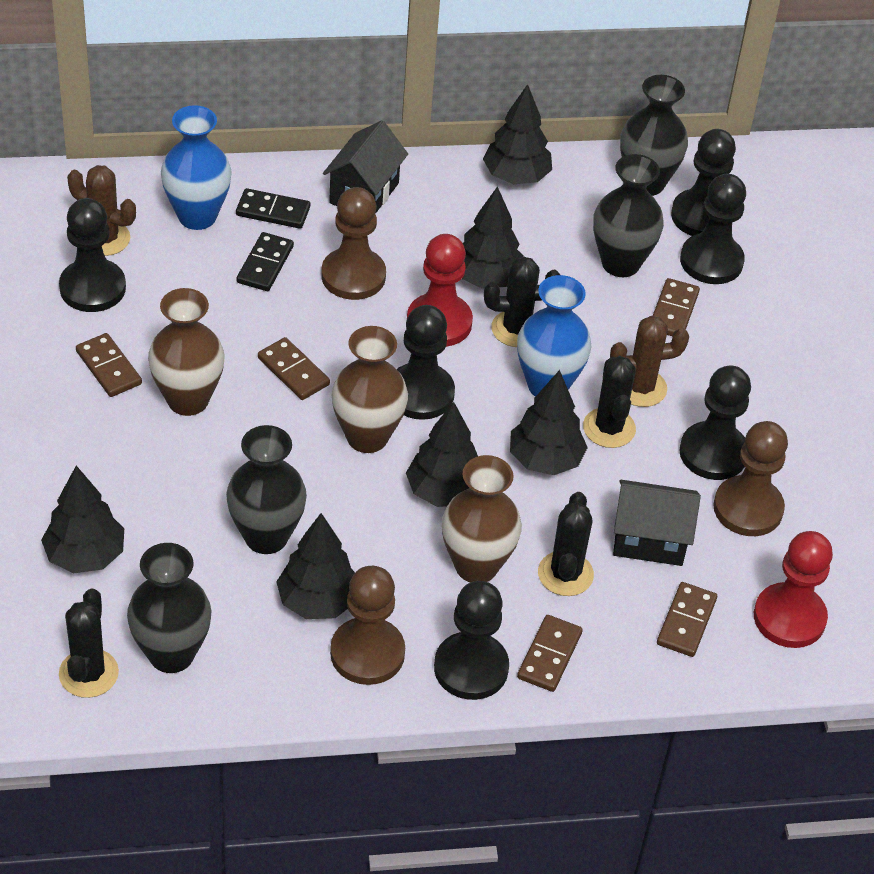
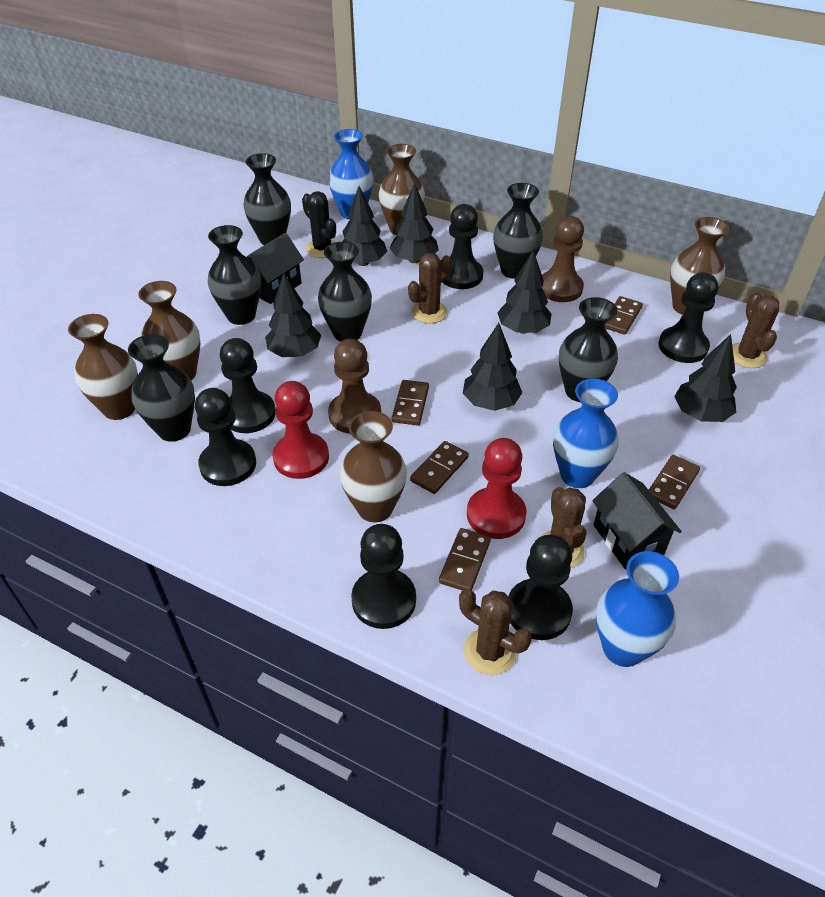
black cactus: 4 -> 1
black domino: 2 -> 0
black vase: 4 -> 6
blue vase: 2 -> 3
brown cactus: 2 -> 4
brown pawn: 3 -> 2
brown vase: 3 -> 5

